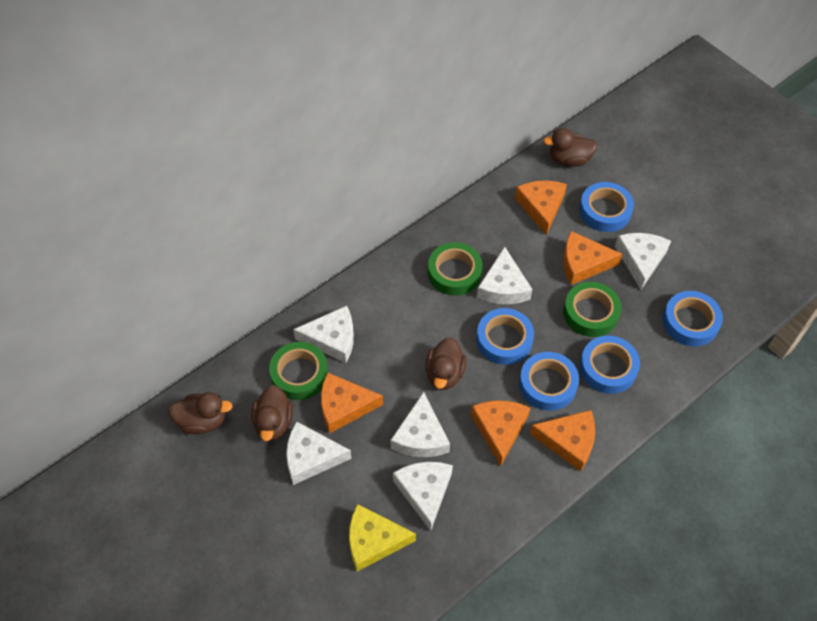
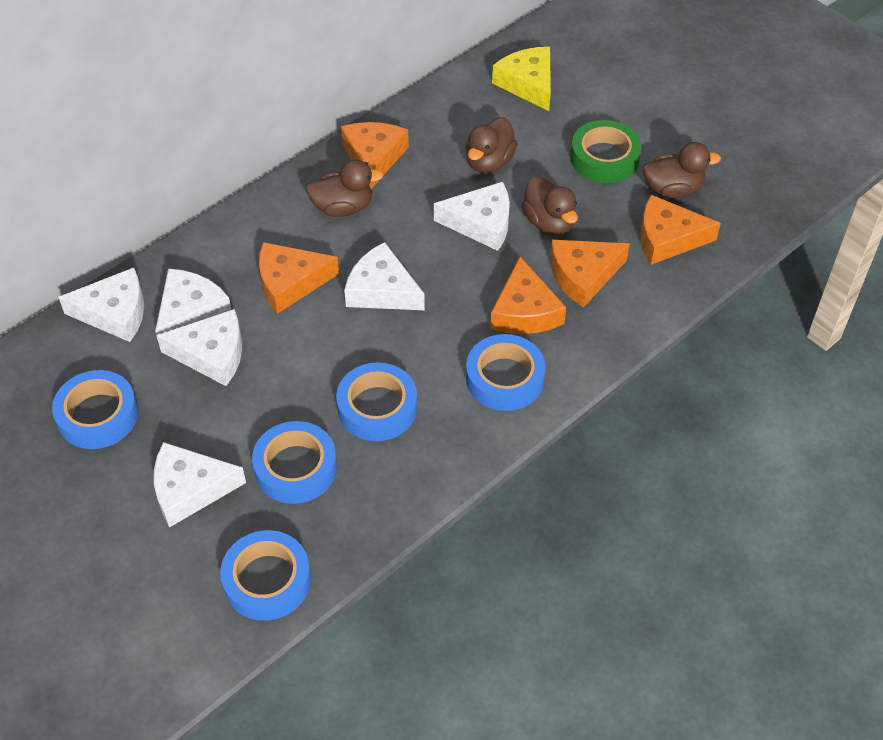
green tape: 3 -> 1

